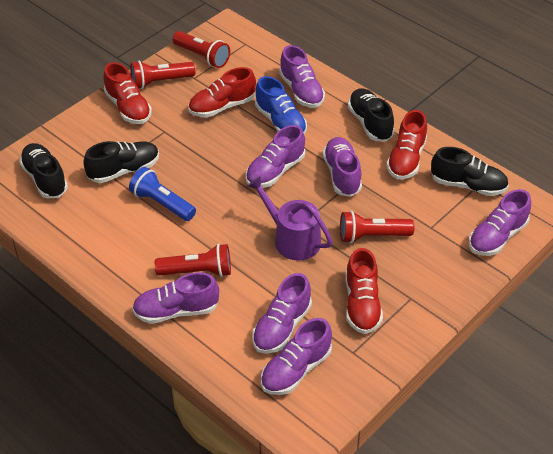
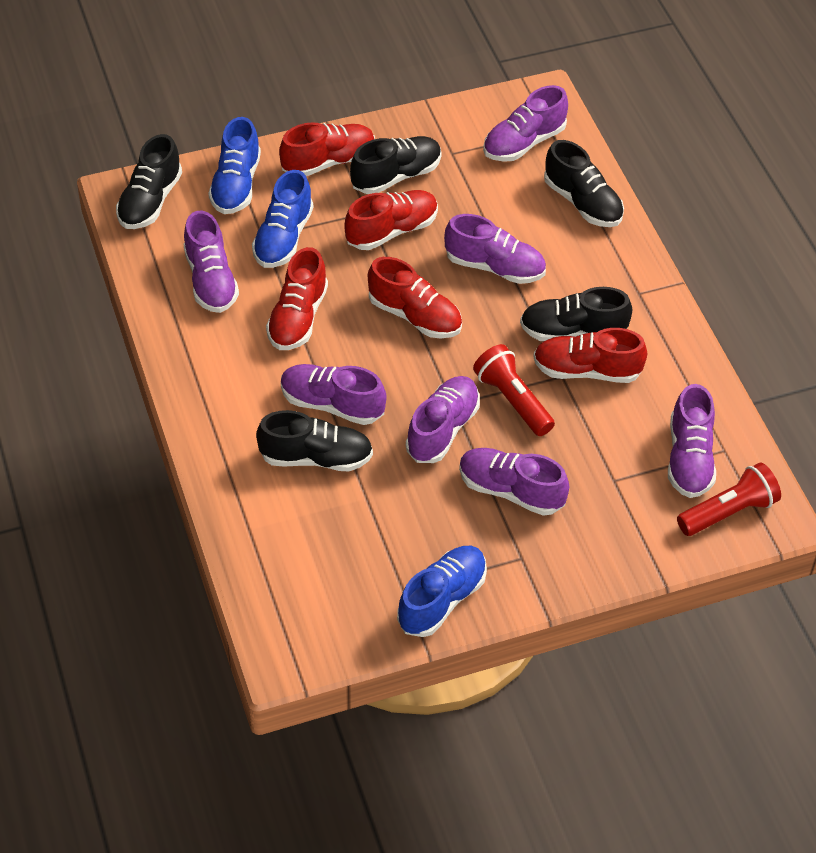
black shoe: 4 -> 5
blue flashlight: 1 -> 0
blue shoe: 1 -> 3
purple watering can: 1 -> 0
red flashlight: 4 -> 2
red shoe: 4 -> 5

